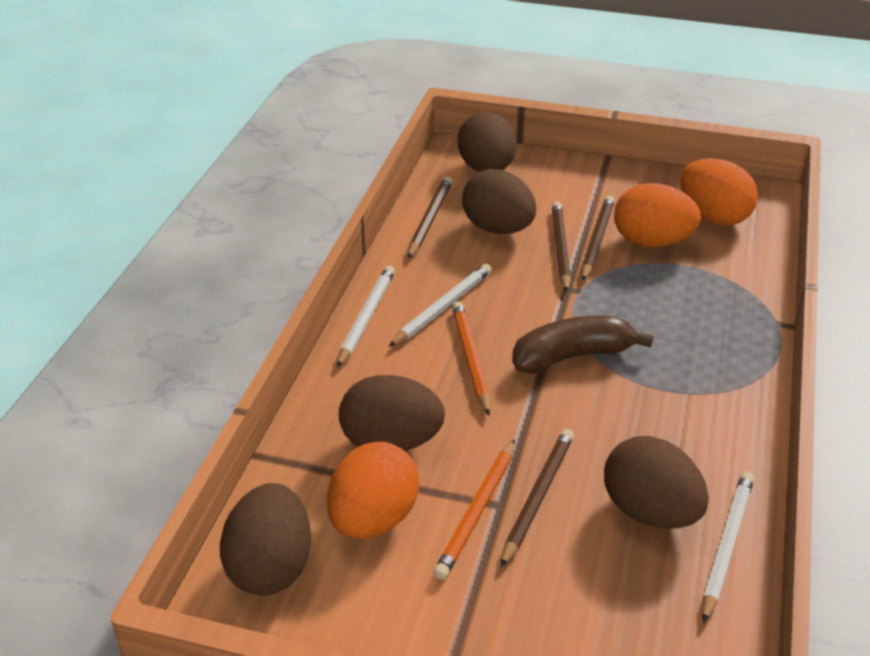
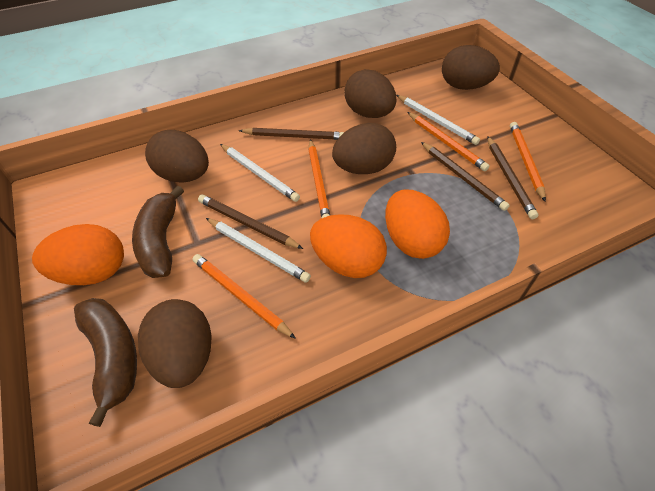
brown banana: 1 -> 2
orange pencil: 2 -> 4

